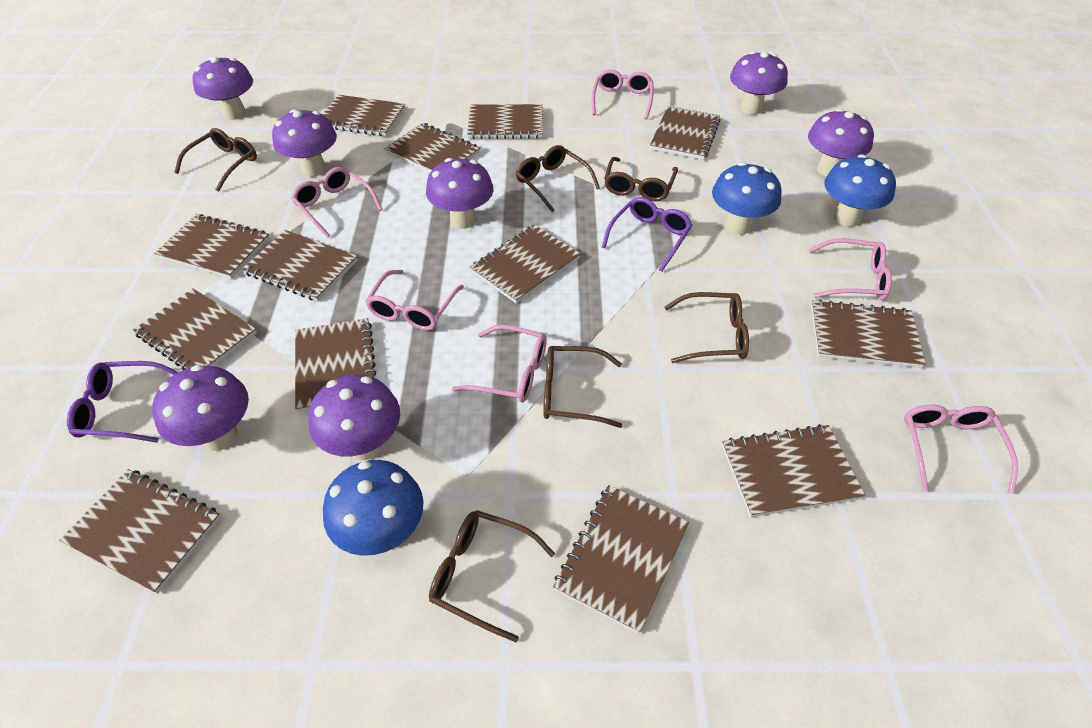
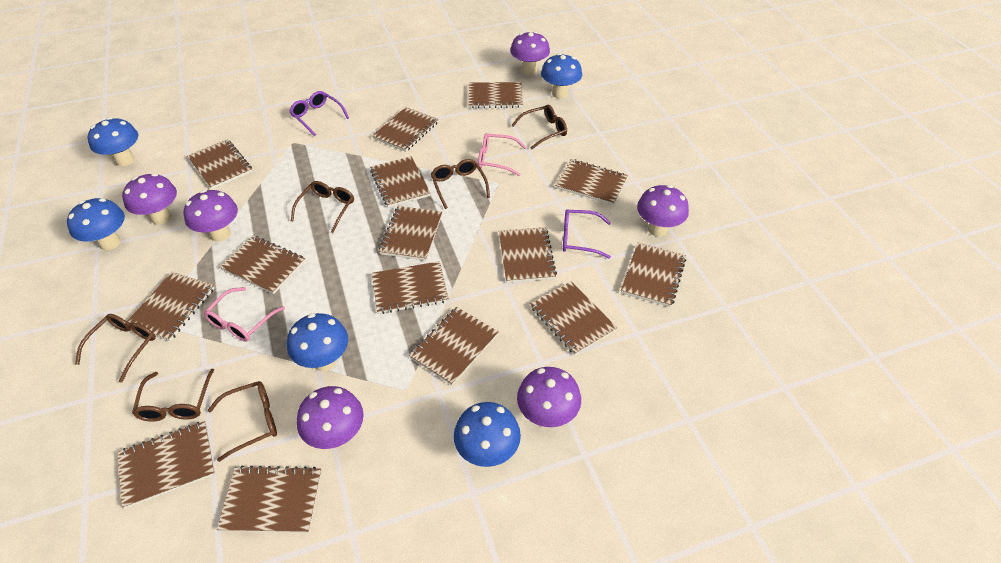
blue mushroom: 3 -> 5
brown notebook: 13 -> 15
pink glasses: 6 -> 2
purple mushroom: 7 -> 6

